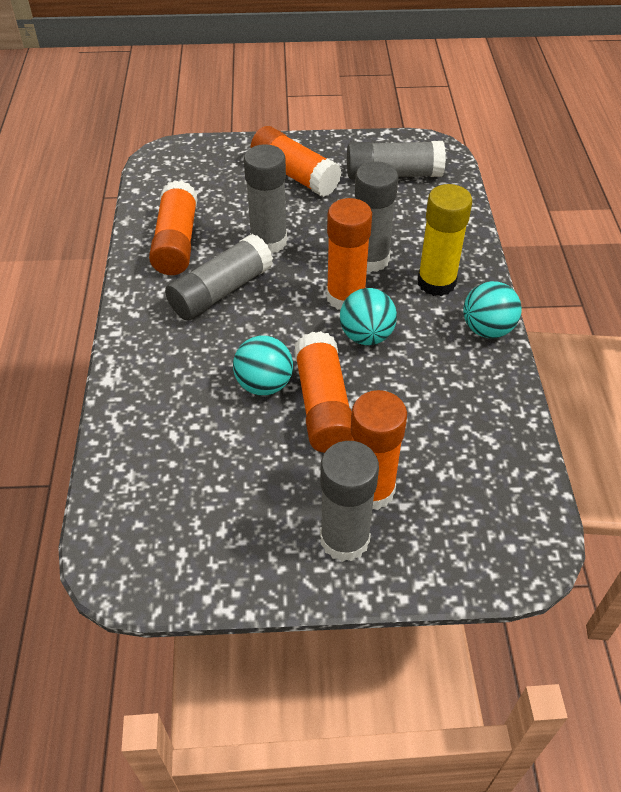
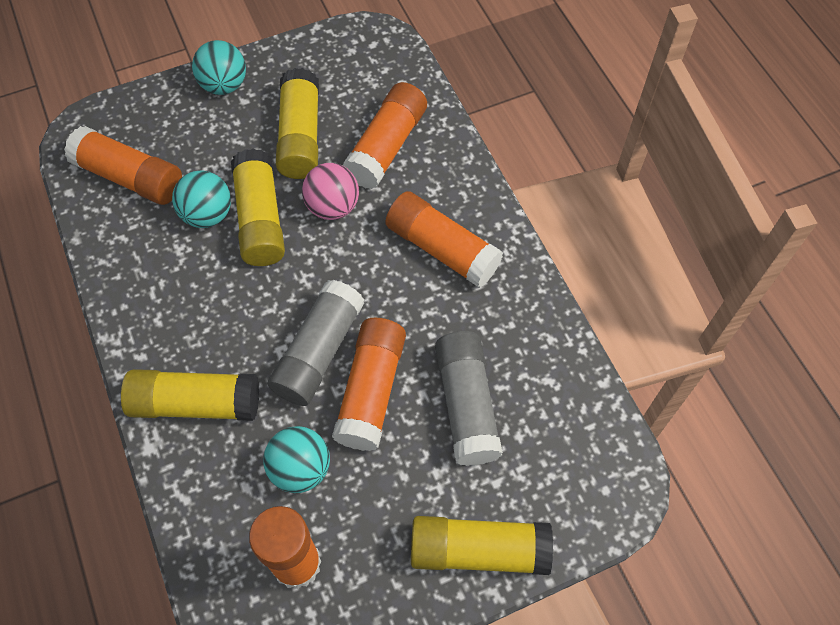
grey glue stick: 5 -> 2
pink ball: 0 -> 1
yellow glue stick: 1 -> 4

